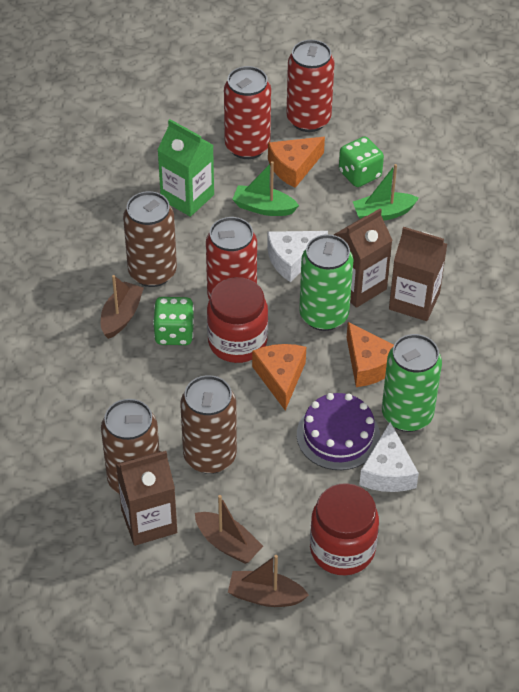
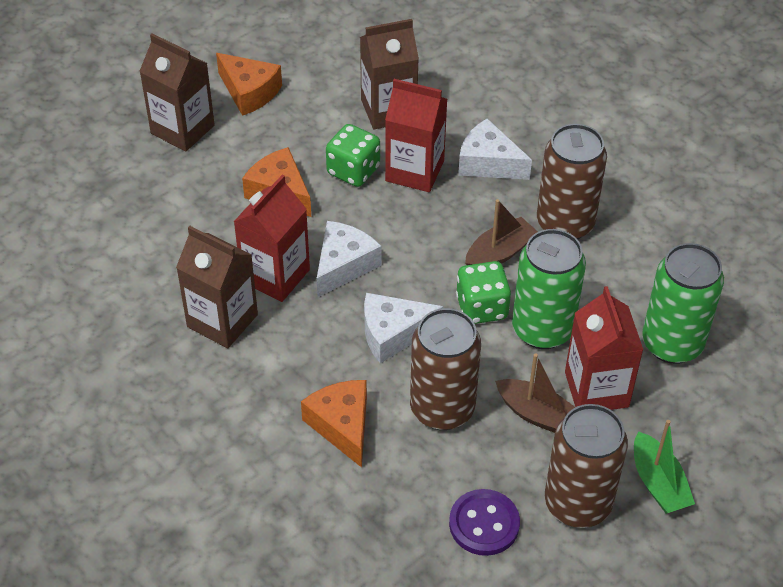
brown boat: 3 -> 2
green boat: 2 -> 1
green carton: 1 -> 0
purple button: 0 -> 1
purple cake: 1 -> 0
red can: 3 -> 0
red carton: 0 -> 3
red jar: 2 -> 0
white cheese: 2 -> 3

